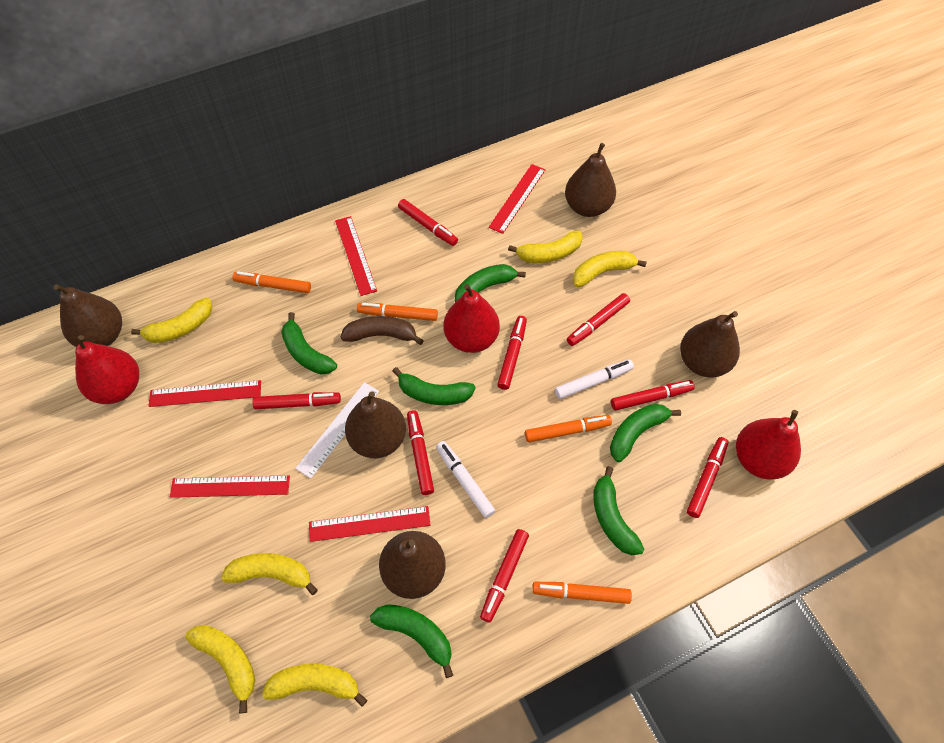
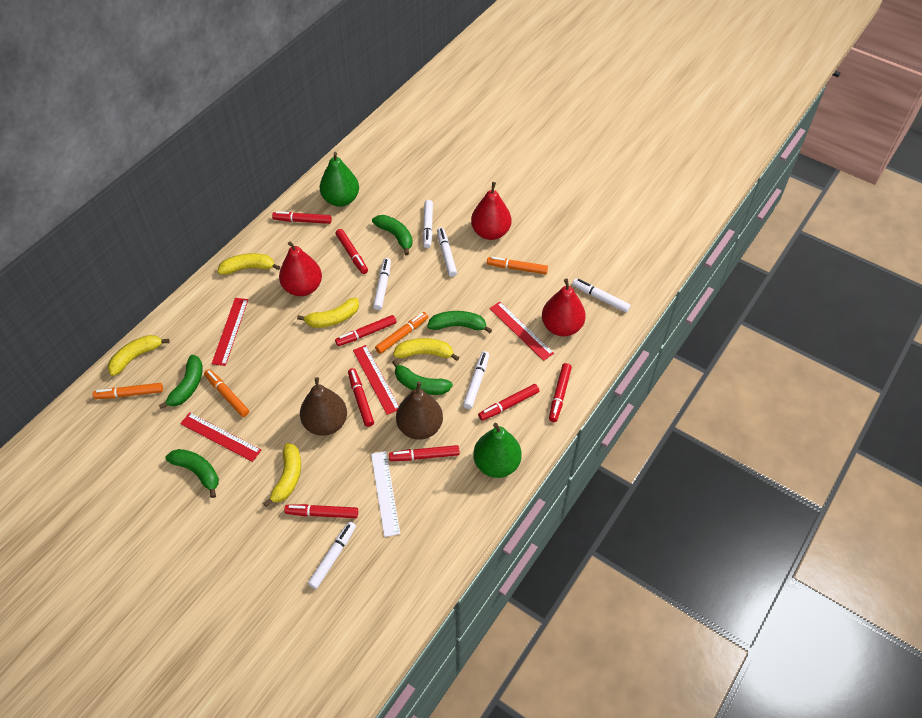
brown banana: 1 -> 0
brown pear: 5 -> 2
green banana: 6 -> 5
green pear: 0 -> 2
red ruler: 5 -> 4
white marker: 2 -> 6
yellow banana: 6 -> 5

